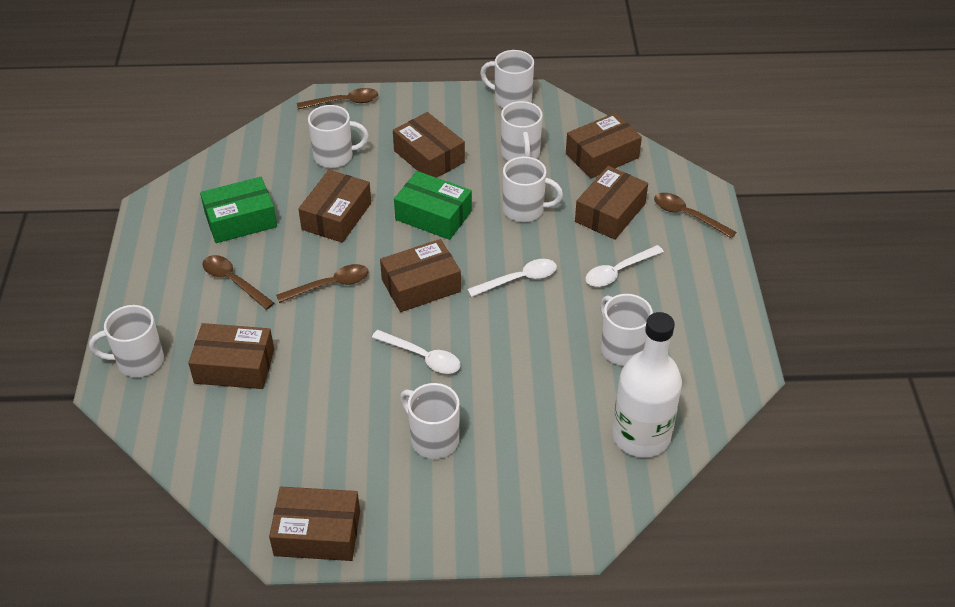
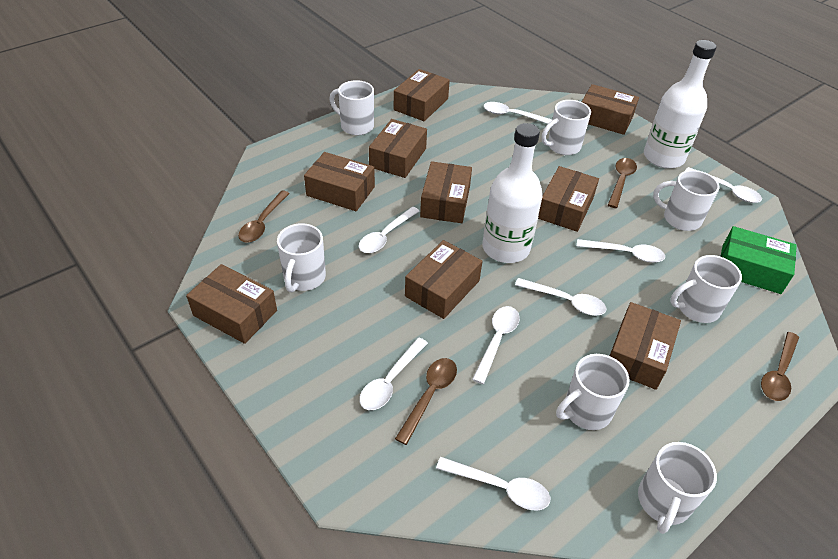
brown box: 7 -> 9
green box: 2 -> 1
white bottle: 1 -> 2
white spoon: 3 -> 8

